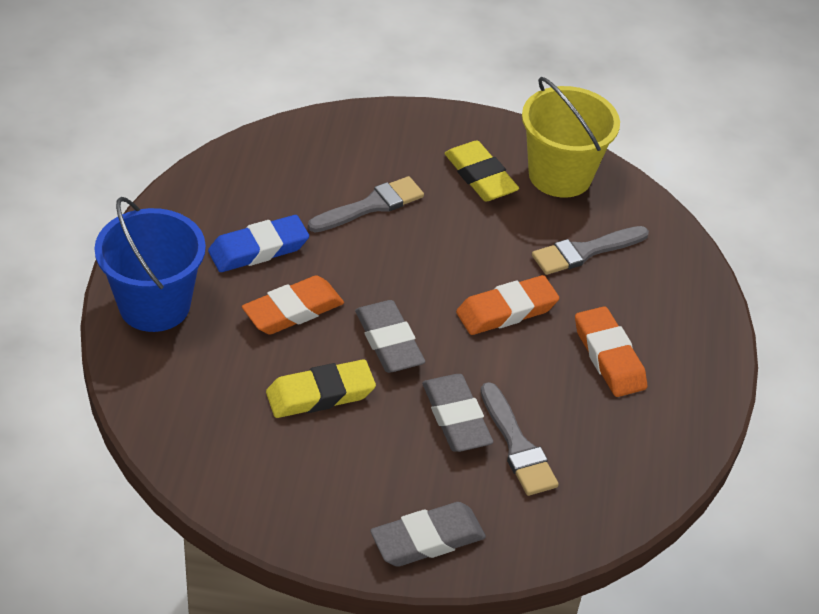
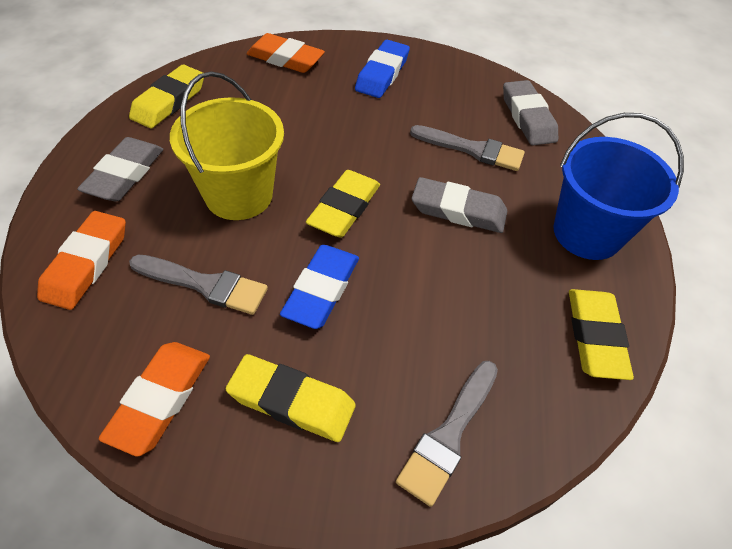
blue eraser: 1 -> 2
yellow eraser: 2 -> 4

